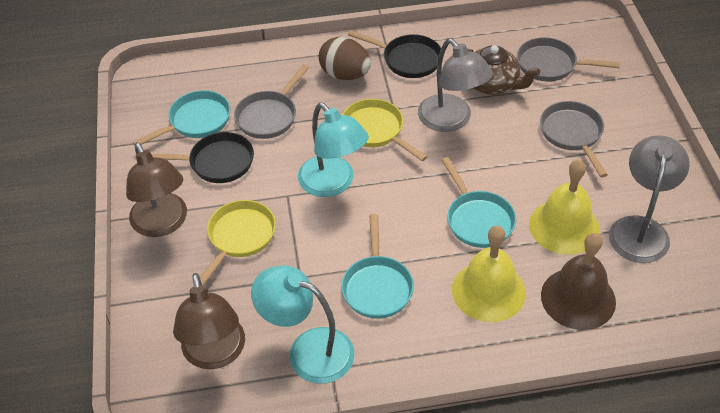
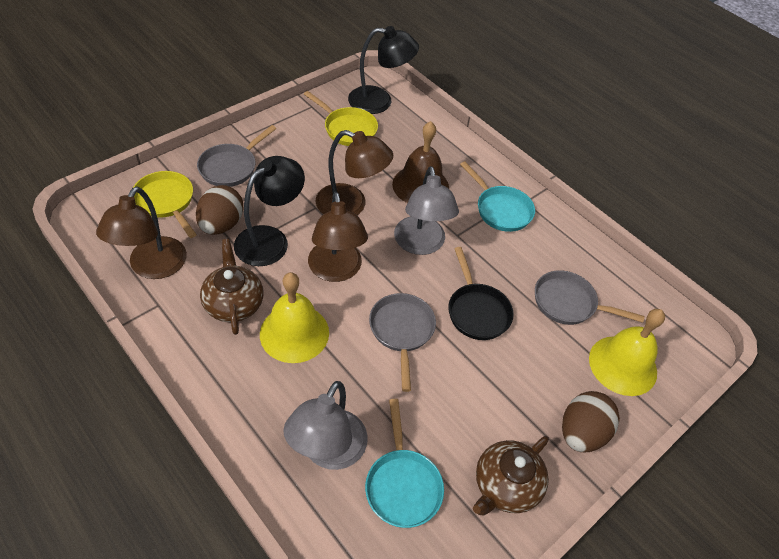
black lamp: 0 -> 2
black pan: 2 -> 1
brown egg: 1 -> 2
brown lamp: 2 -> 3
brown teapot: 1 -> 2
turquoise lamp: 2 -> 0
turquoise pan: 3 -> 2

